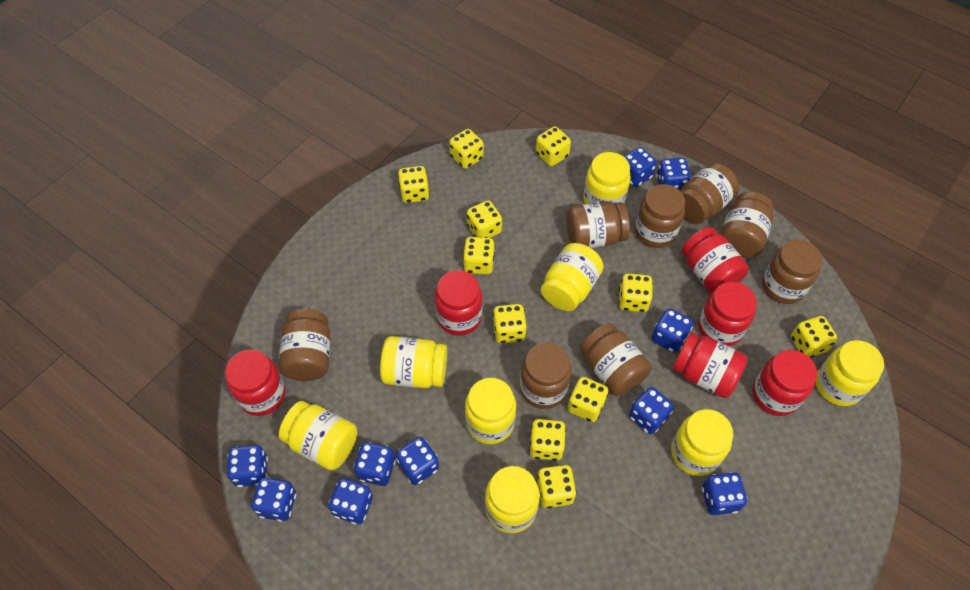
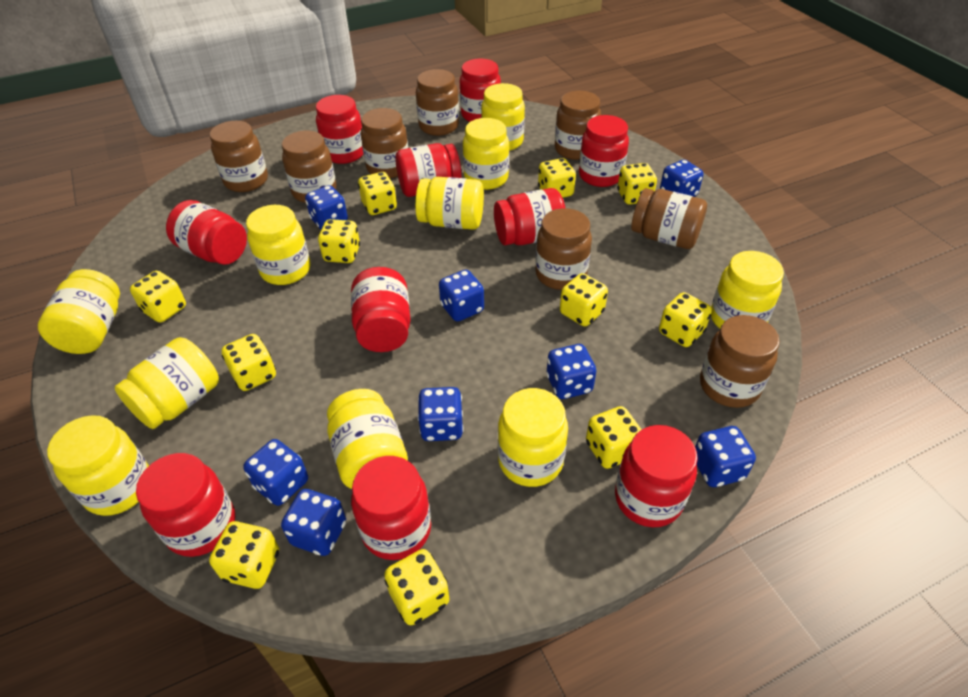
blue dice: 10 -> 8
red jar: 6 -> 10
yellow jar: 8 -> 10

